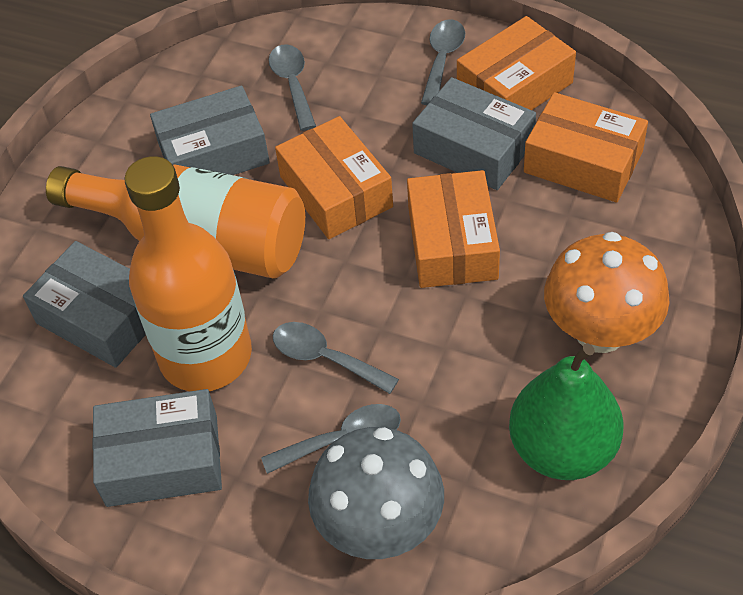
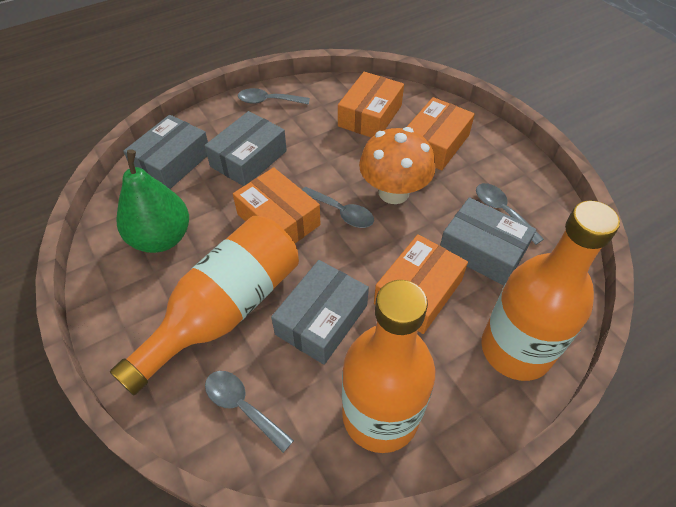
grey mushroom: 1 -> 0
orange bottle: 2 -> 3

